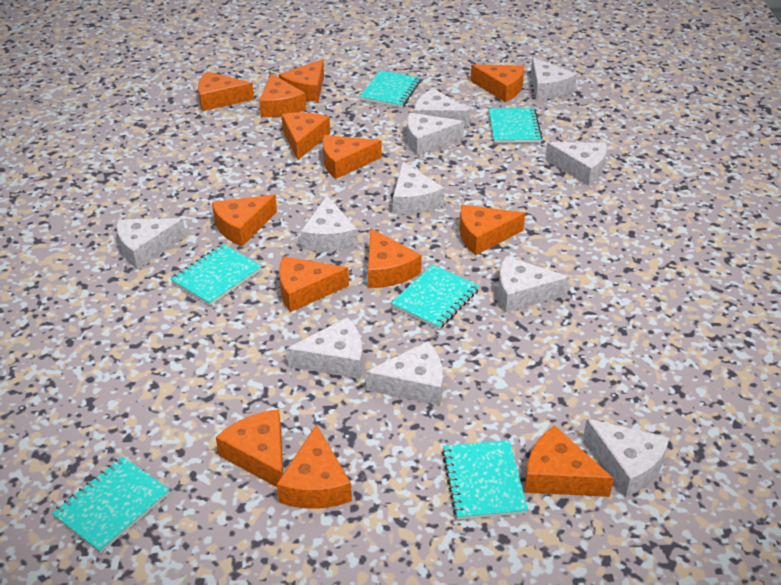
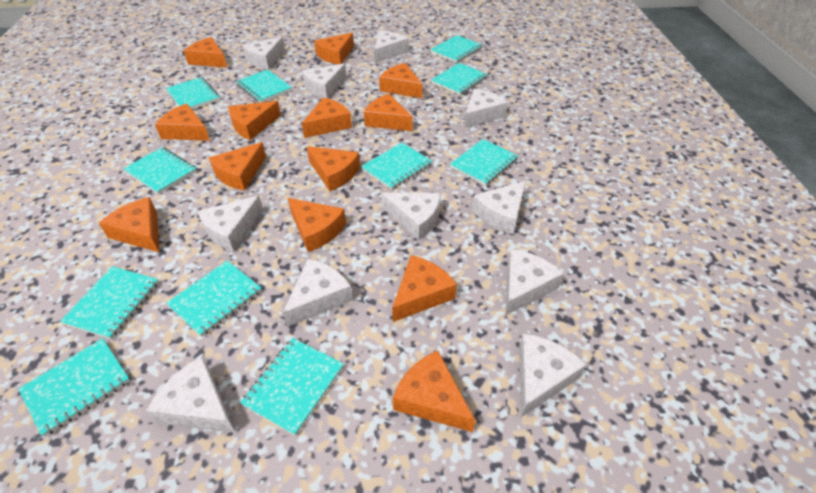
turquoise notebook: 6 -> 11

